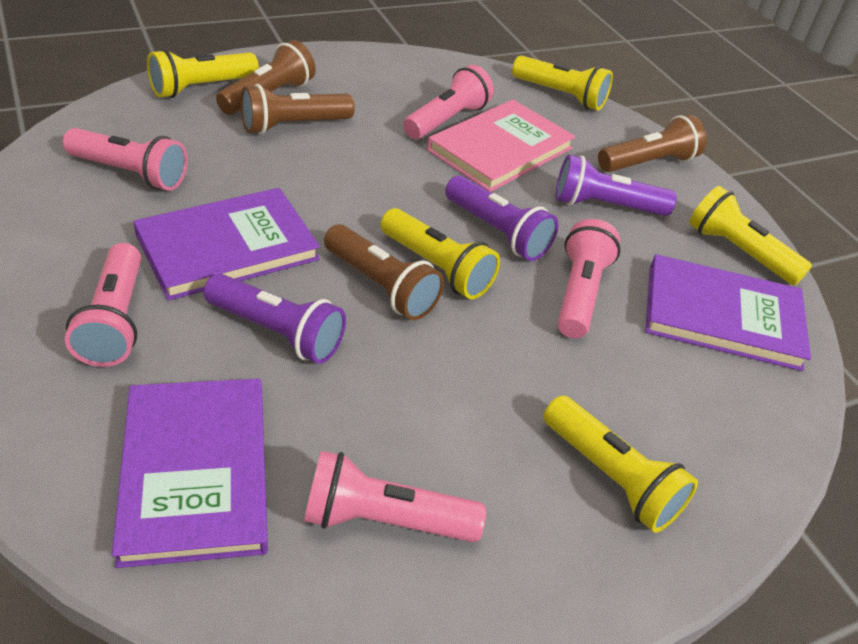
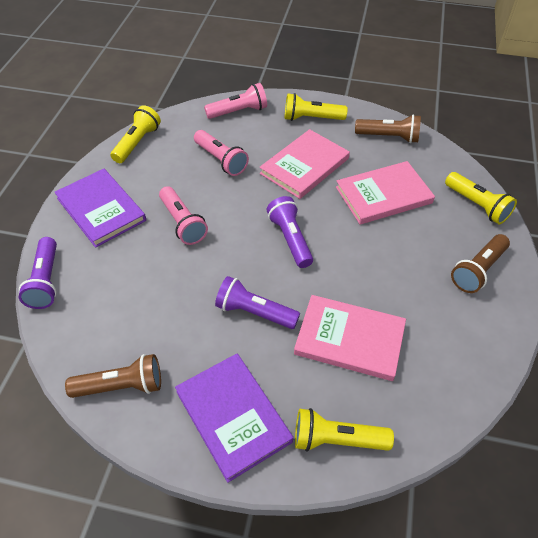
brown flashlight: 4 -> 3
pink book: 1 -> 3
pink flashlight: 5 -> 3
purple book: 3 -> 2
yellow flashlight: 5 -> 4

